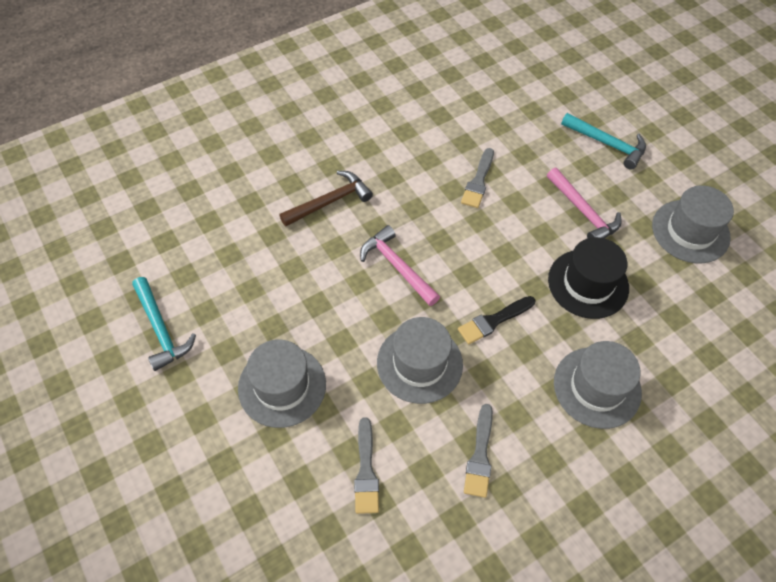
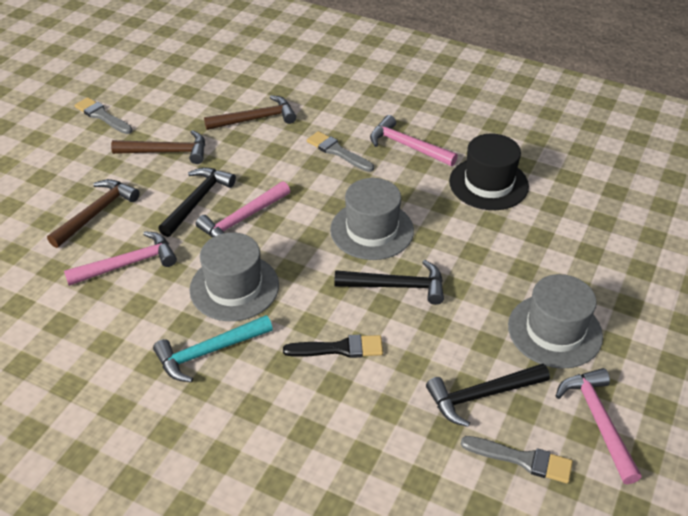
black hammer: 0 -> 3
brown hammer: 1 -> 3
grey hat: 4 -> 3
pink hammer: 2 -> 4
turquoise hammer: 2 -> 1

